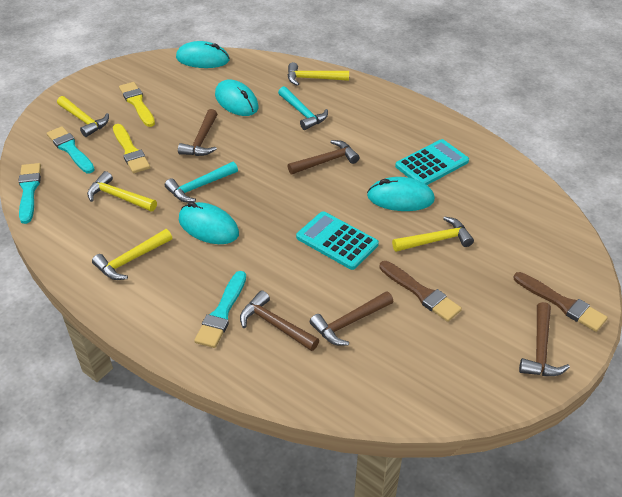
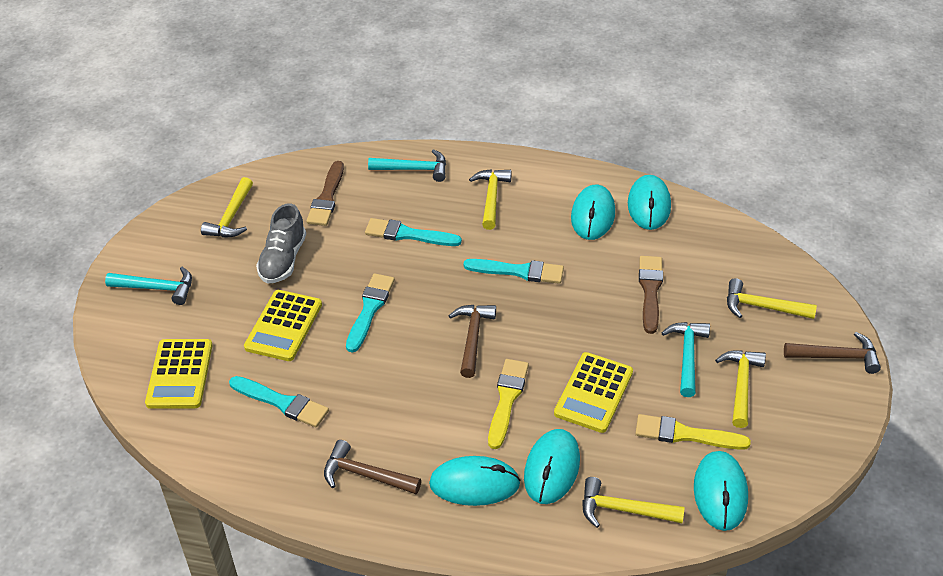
brown hammer: 5 -> 3
grey shoe: 0 -> 1
turquoise brush: 3 -> 4
turquoise calculator: 2 -> 0
turquoise hammer: 2 -> 3
turquoise mouse: 4 -> 5
yellow calculator: 0 -> 3

